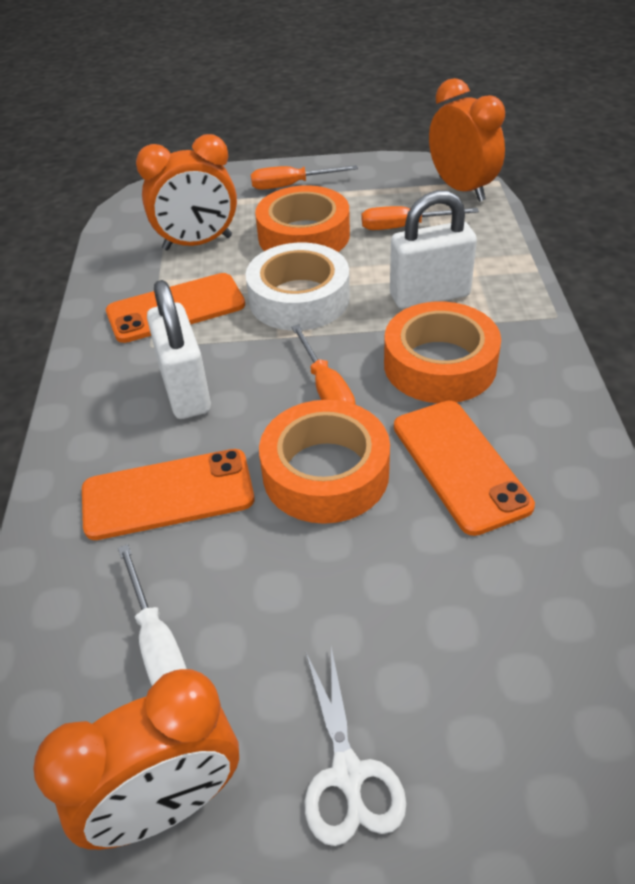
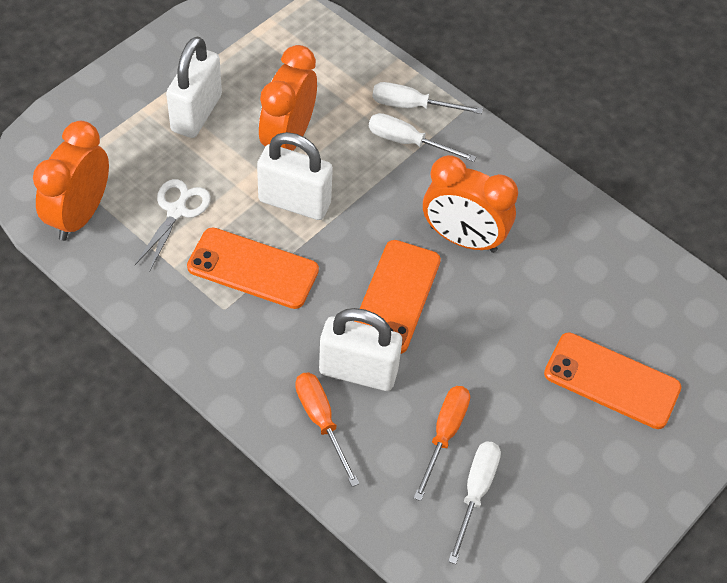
orange screwdriver: 3 -> 2
orange tape: 3 -> 0
white padlock: 2 -> 3
white screwdriver: 1 -> 3
white tape: 1 -> 0

